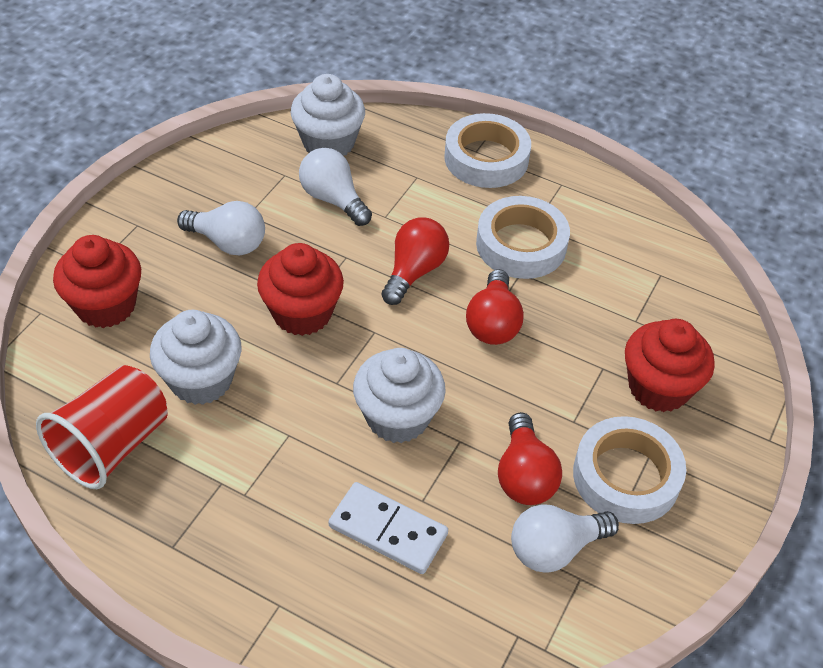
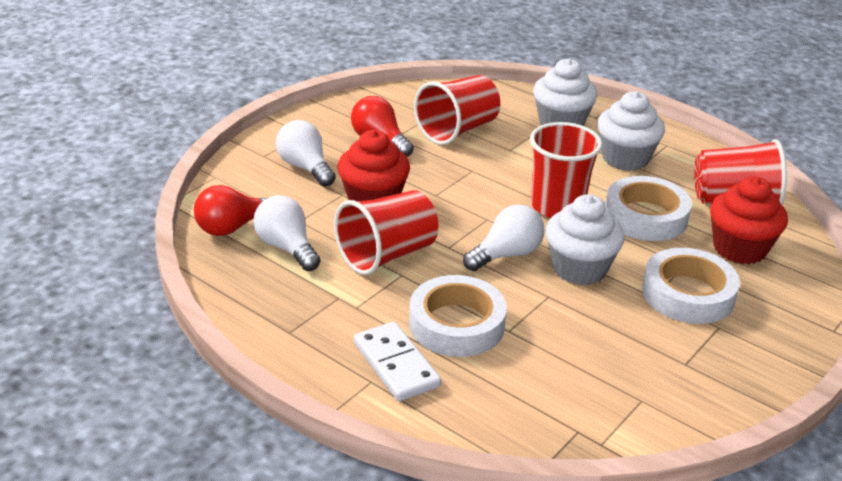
red cup: 1 -> 4
red cupcake: 3 -> 2
red light bulb: 3 -> 2

